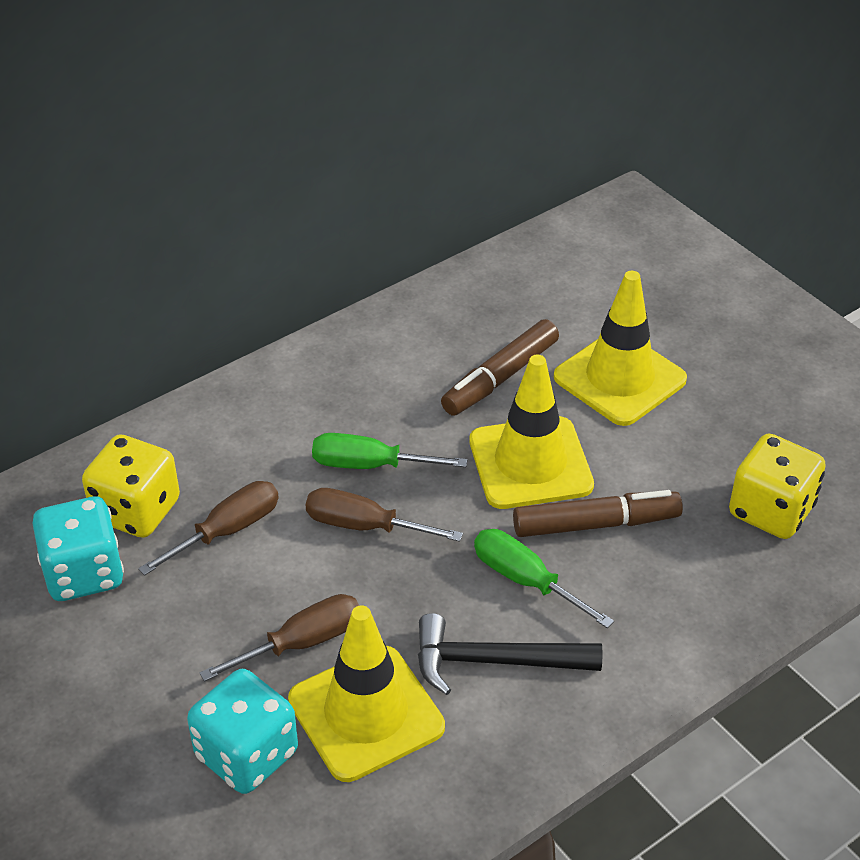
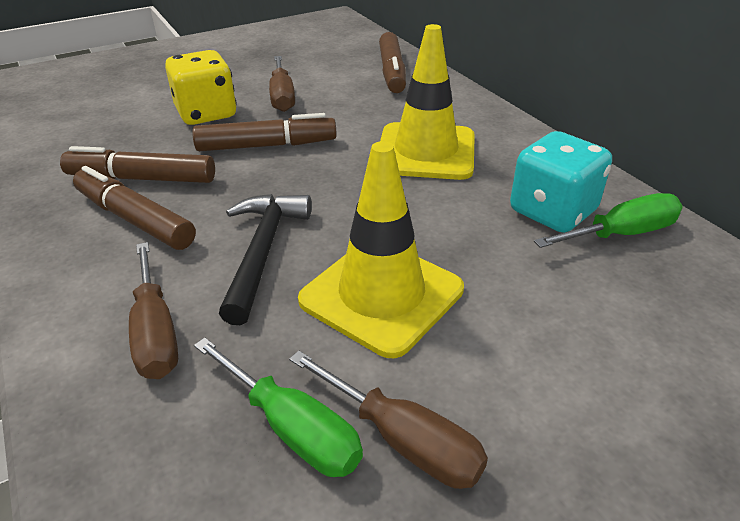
brown marker: 2 -> 4
turquoise dice: 2 -> 1
yellow dice: 2 -> 1
yellow traffic cone: 3 -> 2

